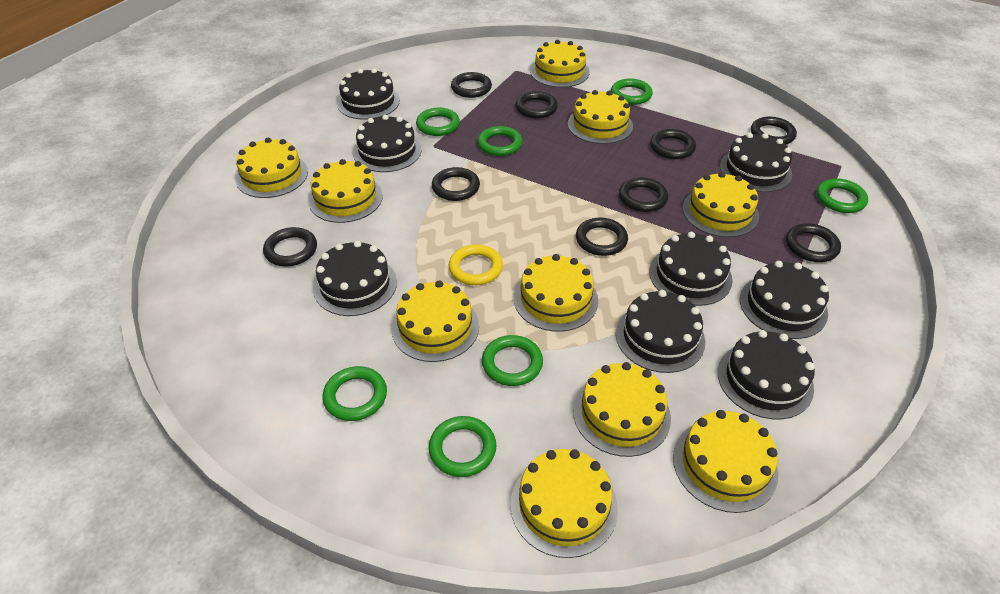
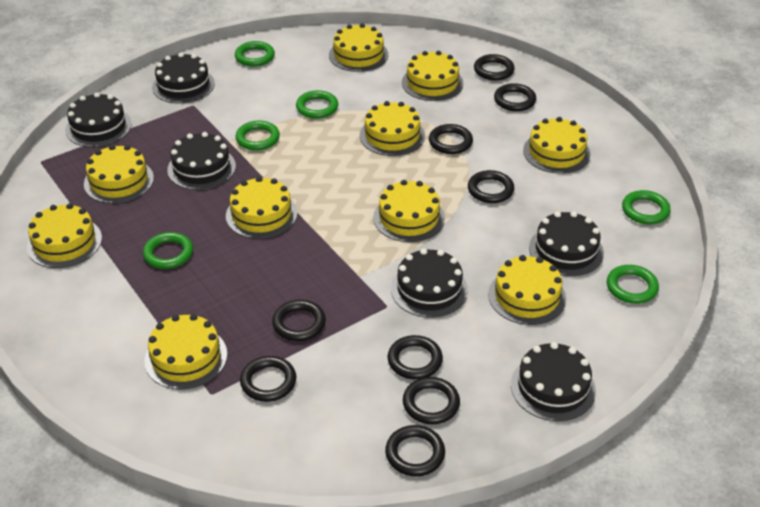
black cake: 8 -> 6
green ring: 7 -> 6
yellow ring: 1 -> 0

